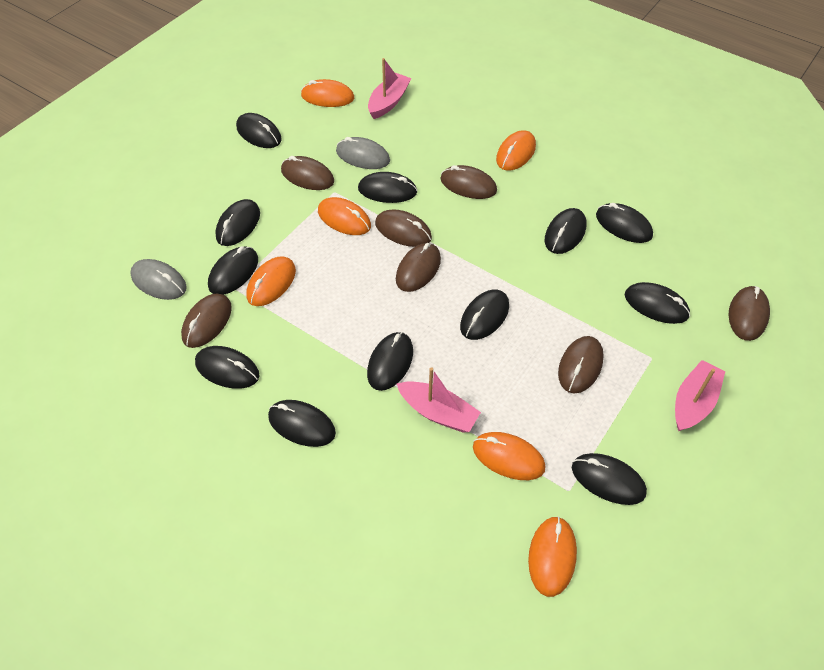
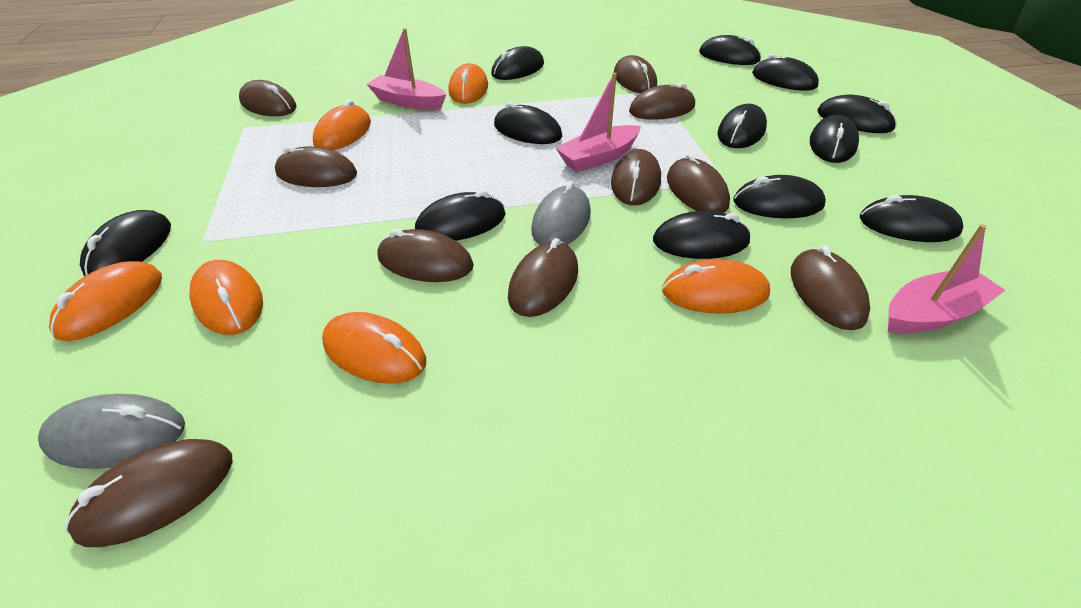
brown mouse: 7 -> 10

